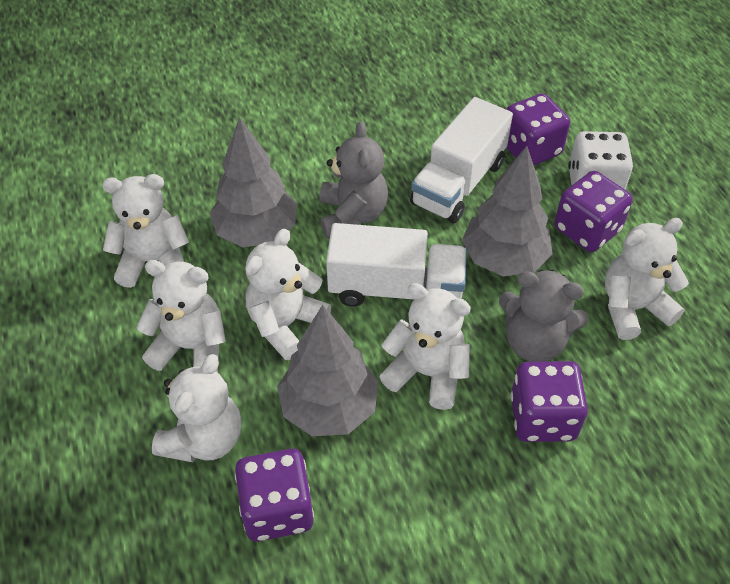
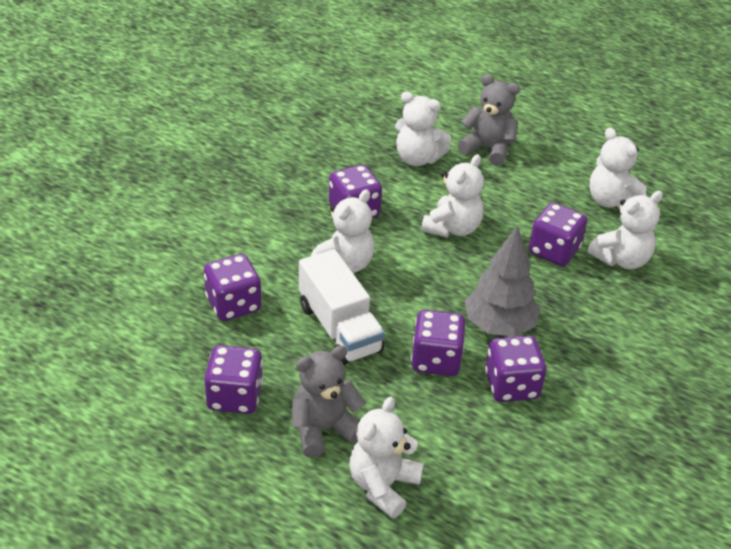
grey tree: 3 -> 1
purple dice: 4 -> 6
white dice: 1 -> 0
white truck: 2 -> 1

